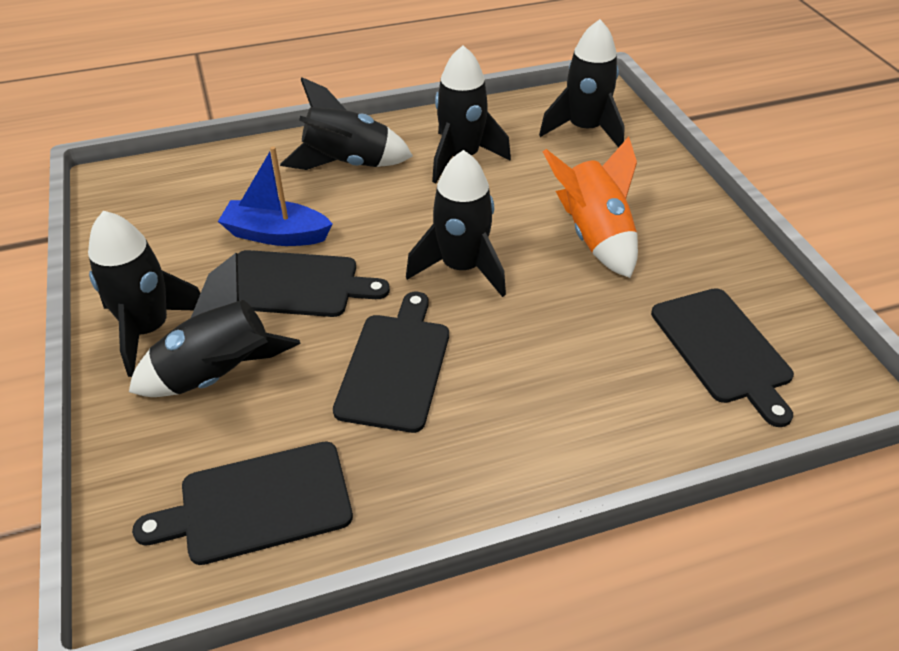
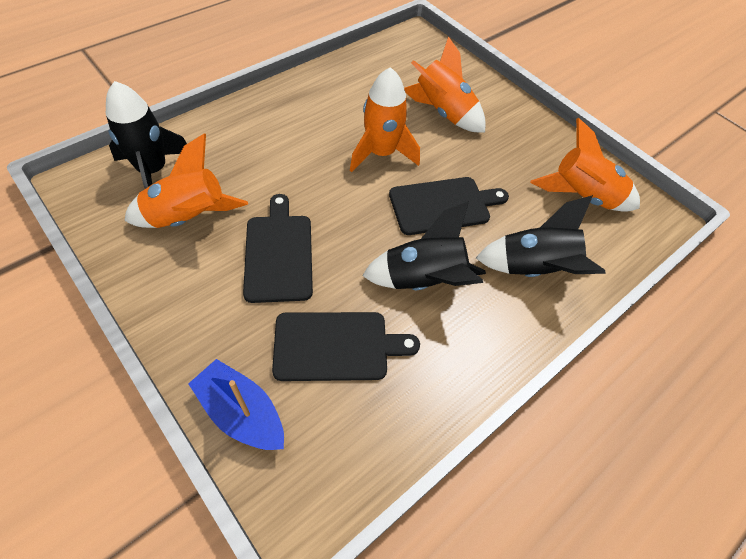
black cutting board: 4 -> 3
black rocket: 6 -> 3
orange rocket: 1 -> 4

